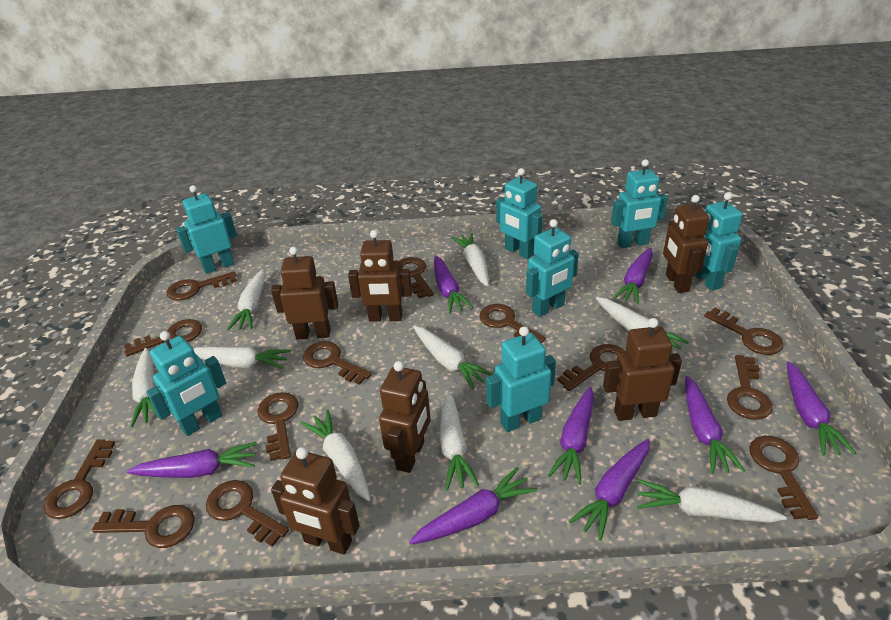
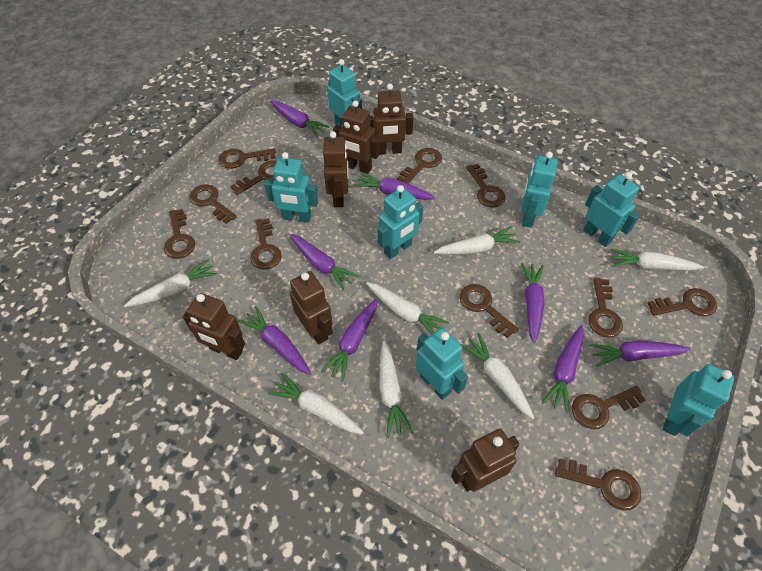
brown key: 13 -> 12
white carrot: 9 -> 7

